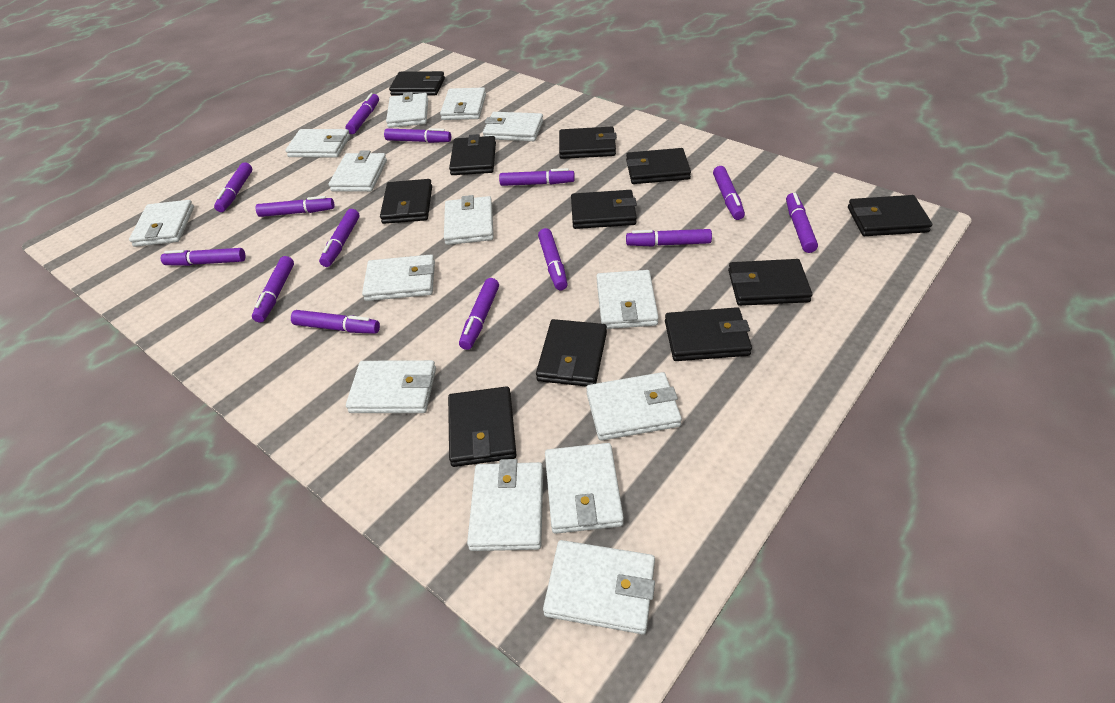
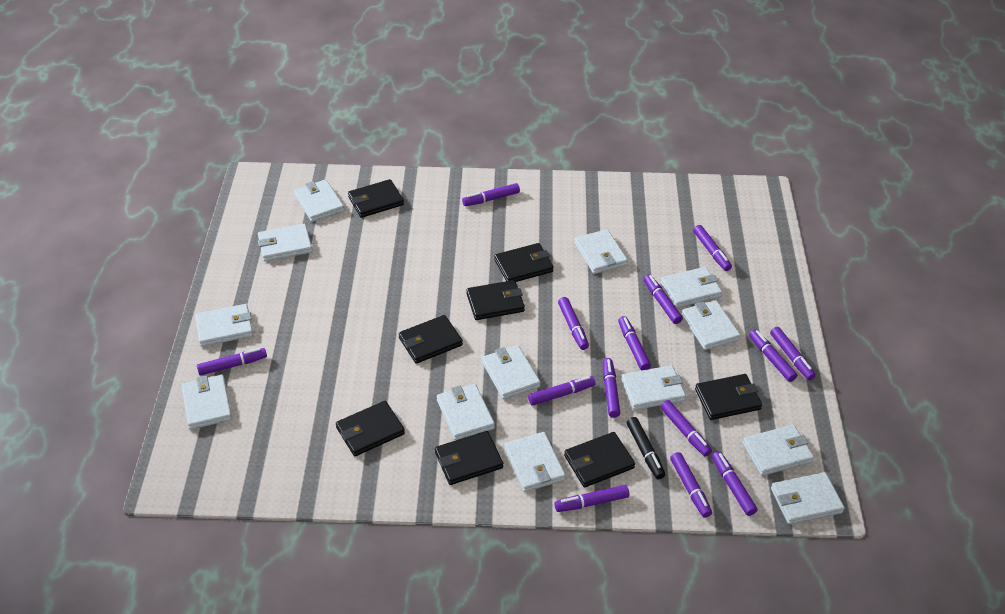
black marker: 0 -> 1
black wallet: 11 -> 8
white wallet: 14 -> 13

